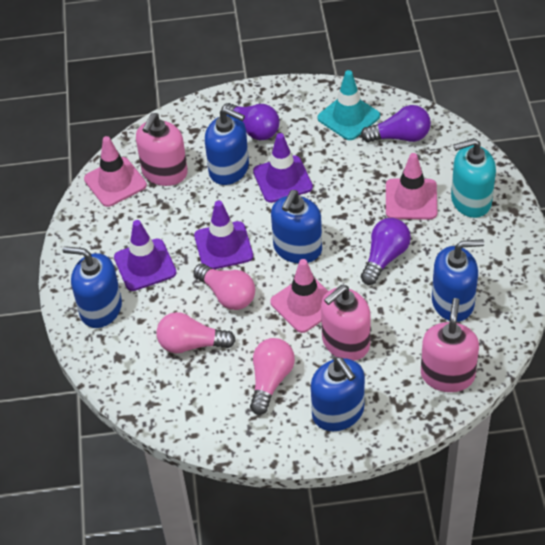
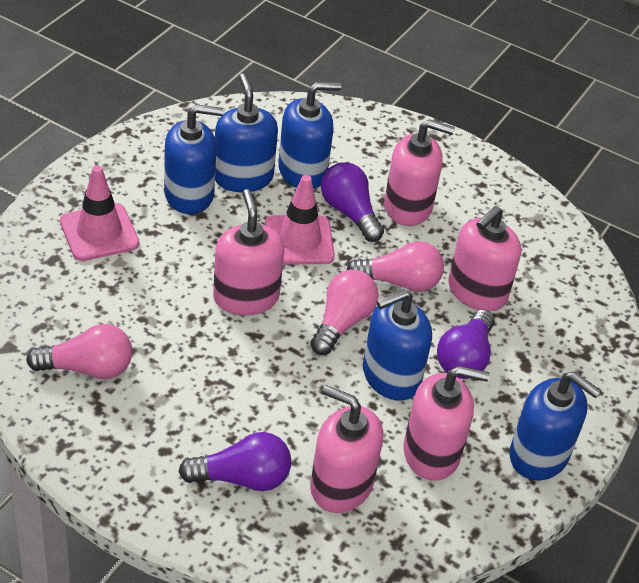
pink soap dispenser: 3 -> 5
pink traffic cone: 3 -> 2
purple traffic cone: 3 -> 0
turquoise soap dispenser: 1 -> 0
turquoise traffic cone: 1 -> 0

